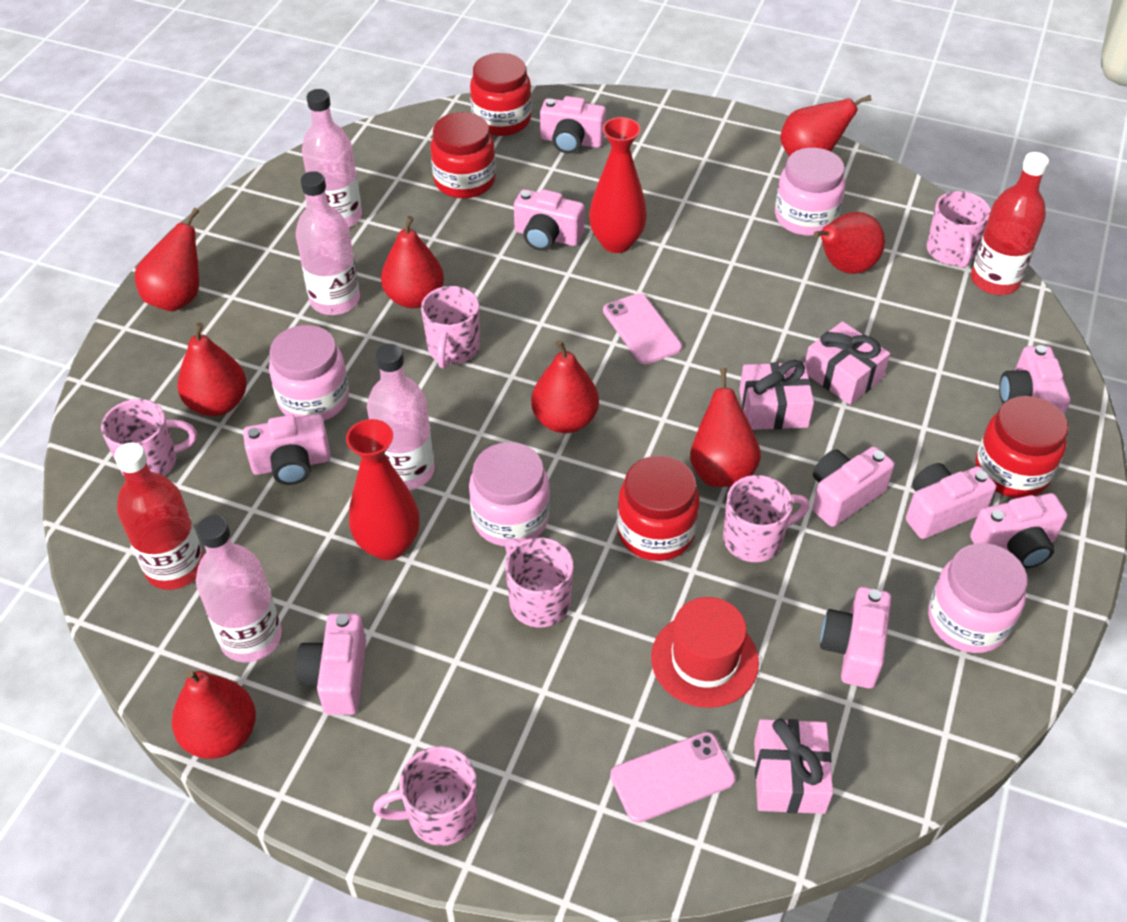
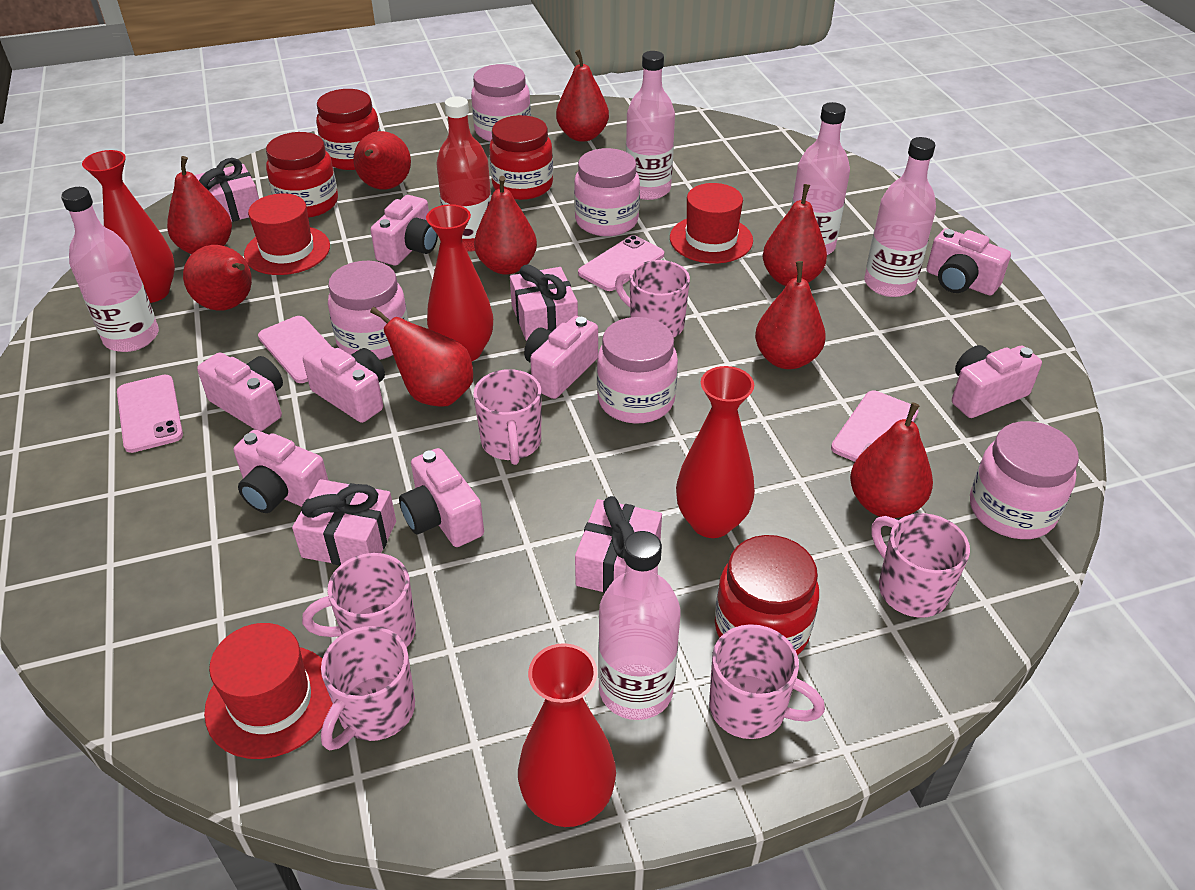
pink bottle: 4 -> 5
pink camera: 9 -> 8
pink gift: 3 -> 4
pink jar: 4 -> 5
pink phone: 2 -> 4
red bottle: 2 -> 1
red hat: 1 -> 3
red pear: 8 -> 9
red vase: 2 -> 4

